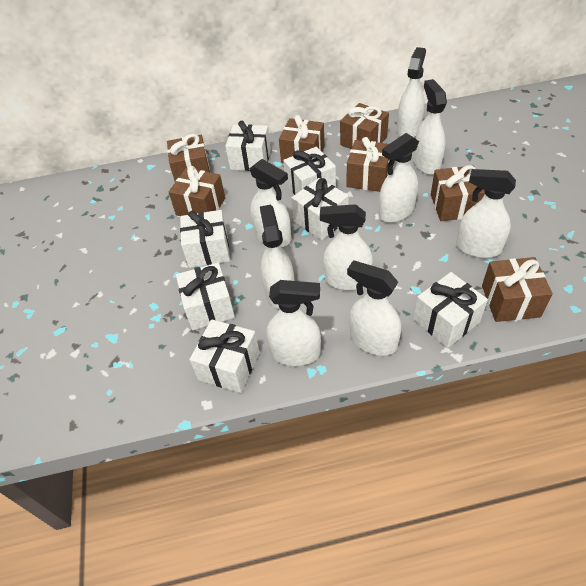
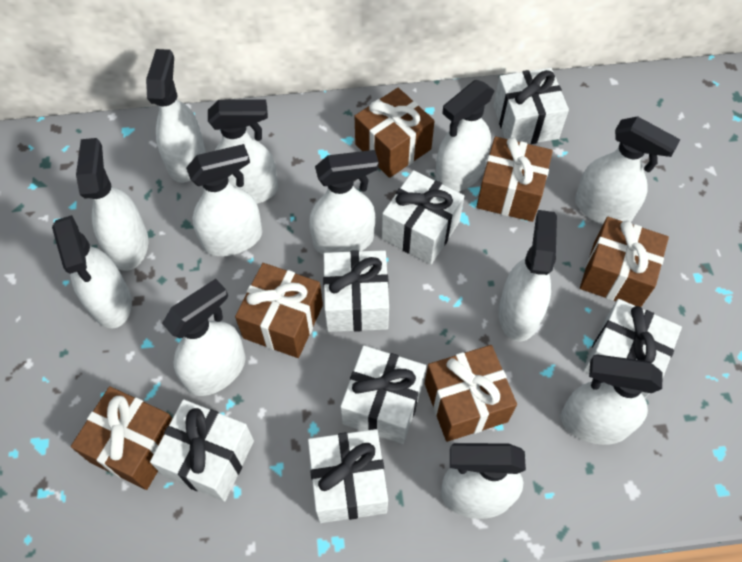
brown gift: 7 -> 6
white spray bottle: 9 -> 12

